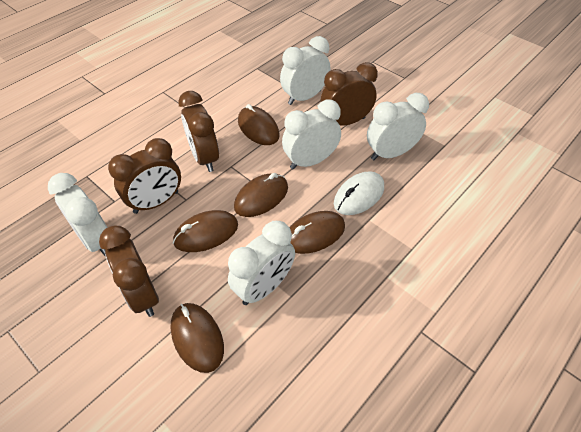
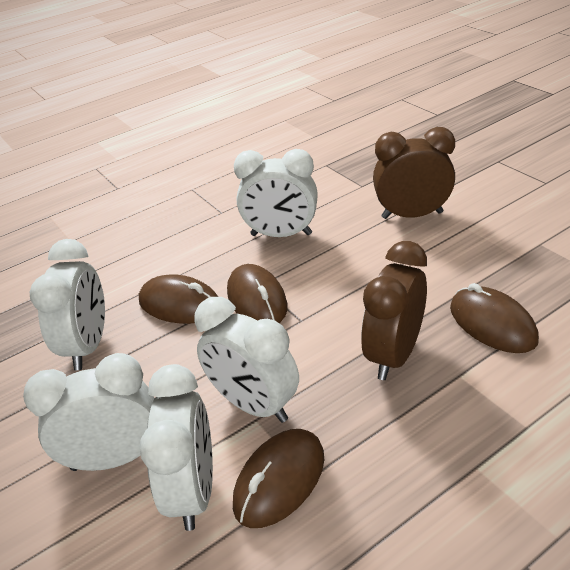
brown clock: 4 -> 2
brown mouse: 5 -> 4
white mouse: 1 -> 0

